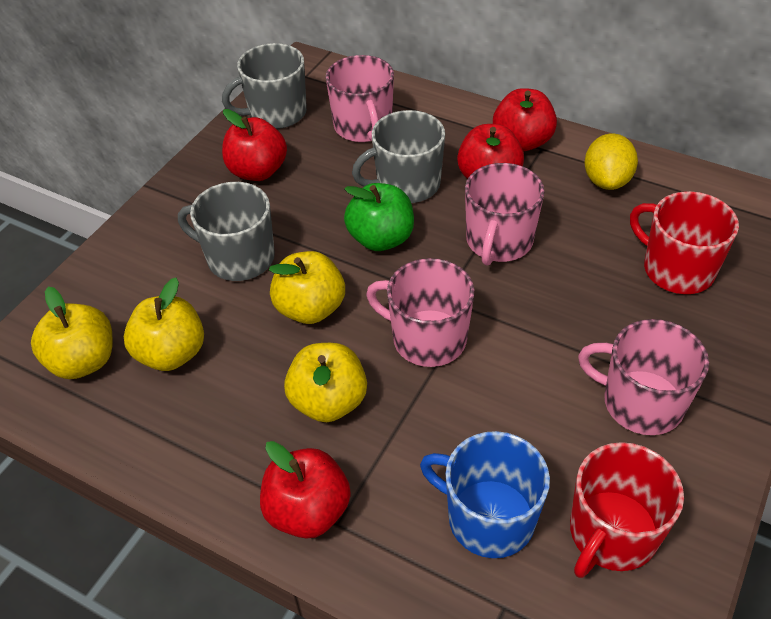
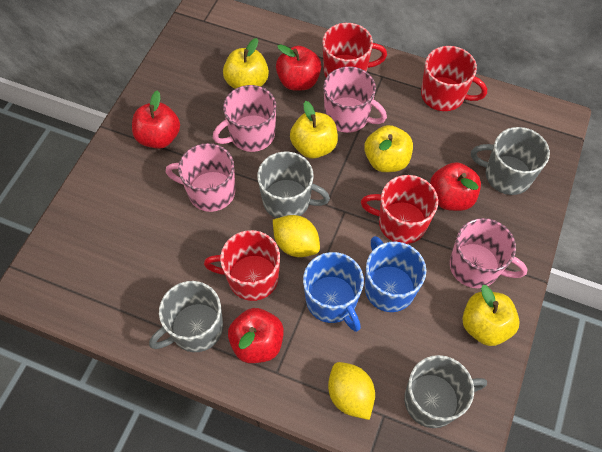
blue mug: 1 -> 2
green apple: 1 -> 0
grey mug: 3 -> 4
red mug: 2 -> 4
yellow lemon: 1 -> 2

